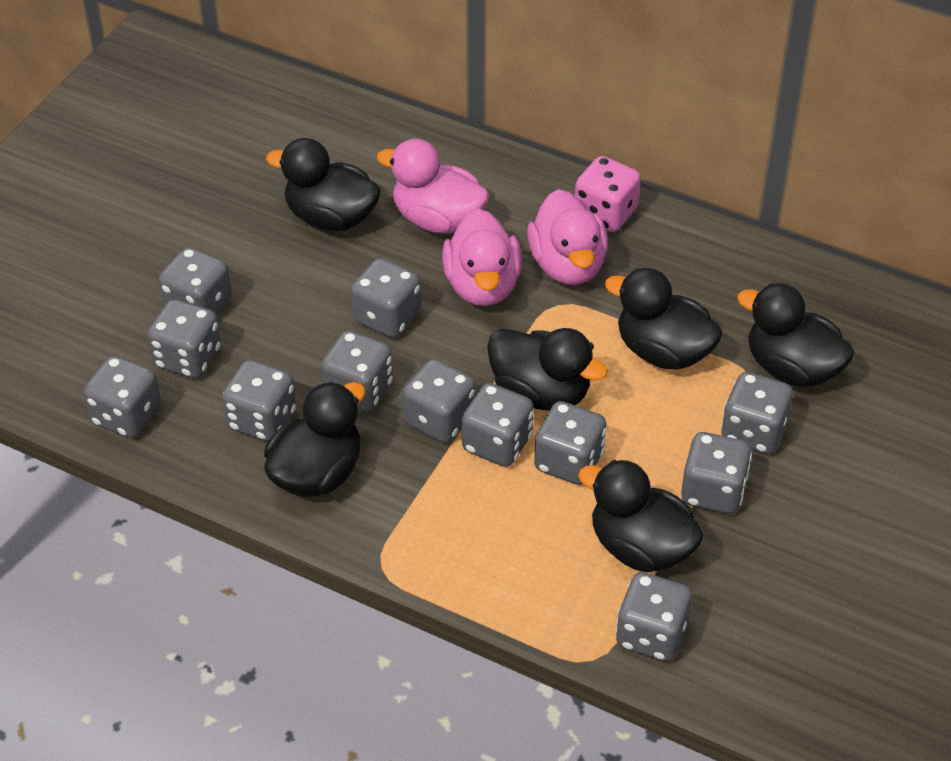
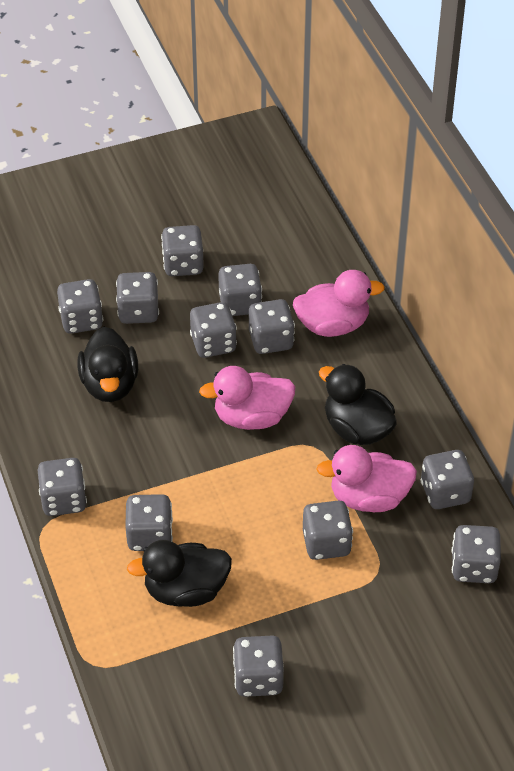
black duck: 6 -> 3
pink dice: 1 -> 0

